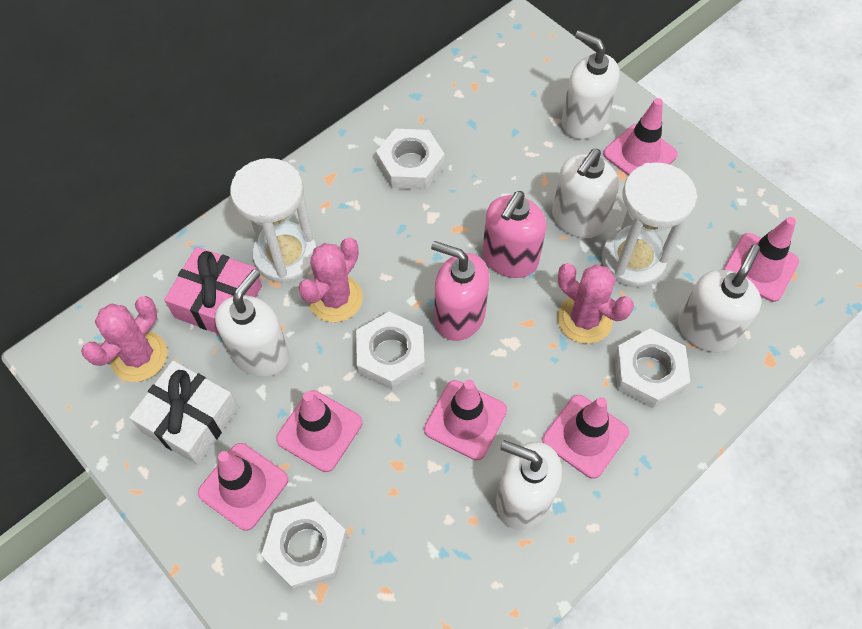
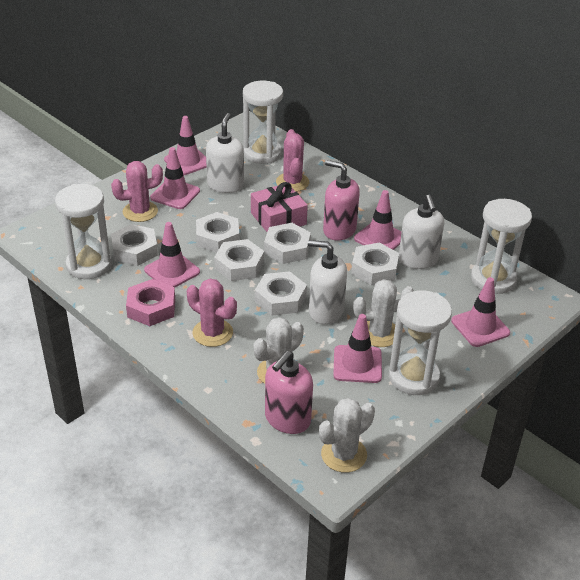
pink nut: 0 -> 1
white cactus: 0 -> 3
white gift: 1 -> 0
white hourglass: 2 -> 4
white nut: 4 -> 6
white soap dispenser: 5 -> 3

